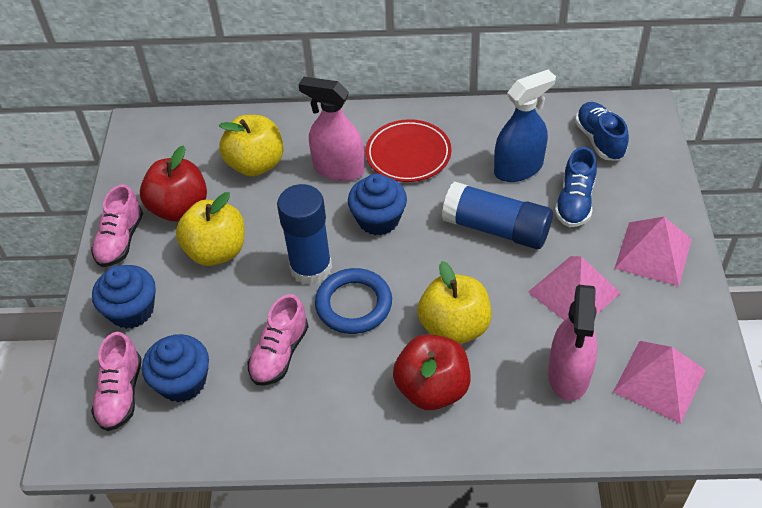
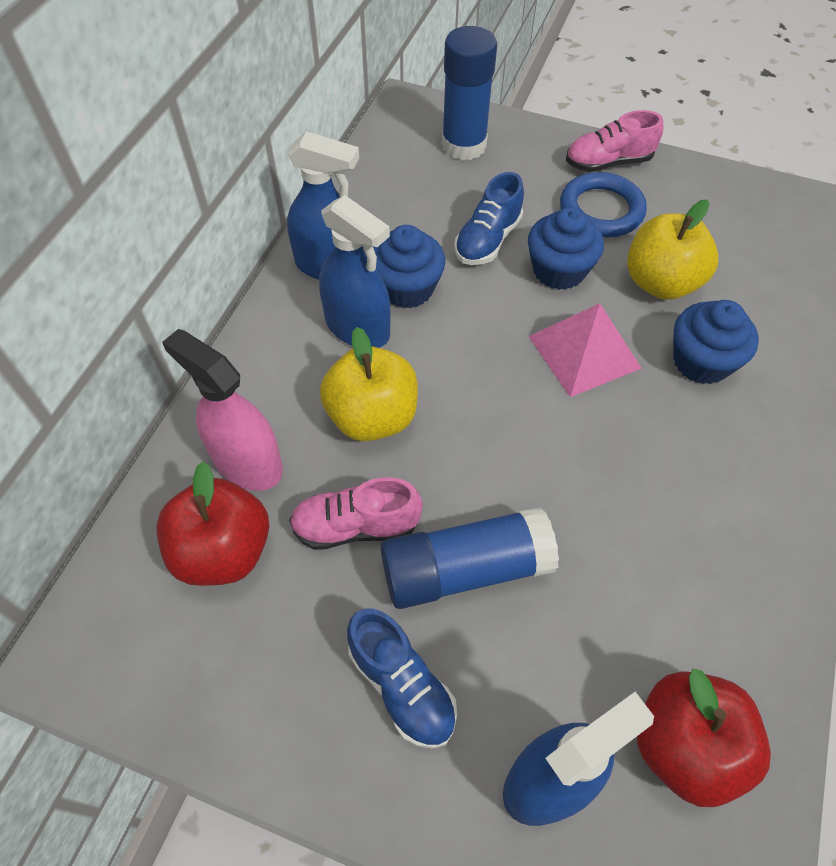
blue spray bottle: 1 -> 3
pink pyramid: 3 -> 1
pink shoe: 3 -> 2
pink spray bottle: 2 -> 1
red plate: 1 -> 0
yellow apple: 3 -> 2

